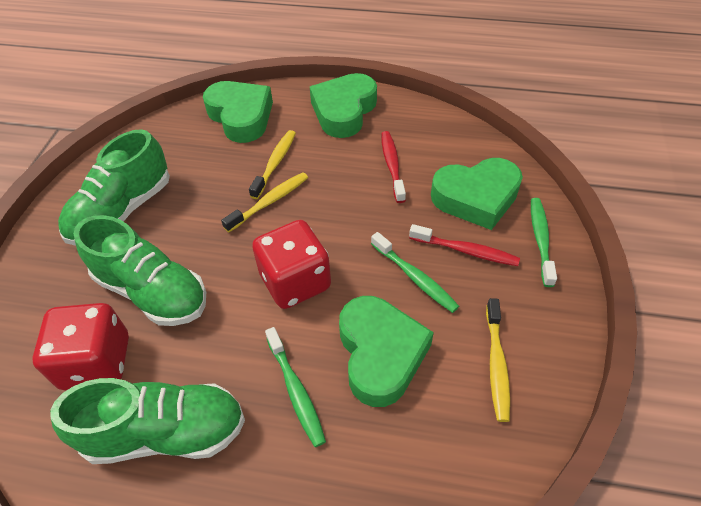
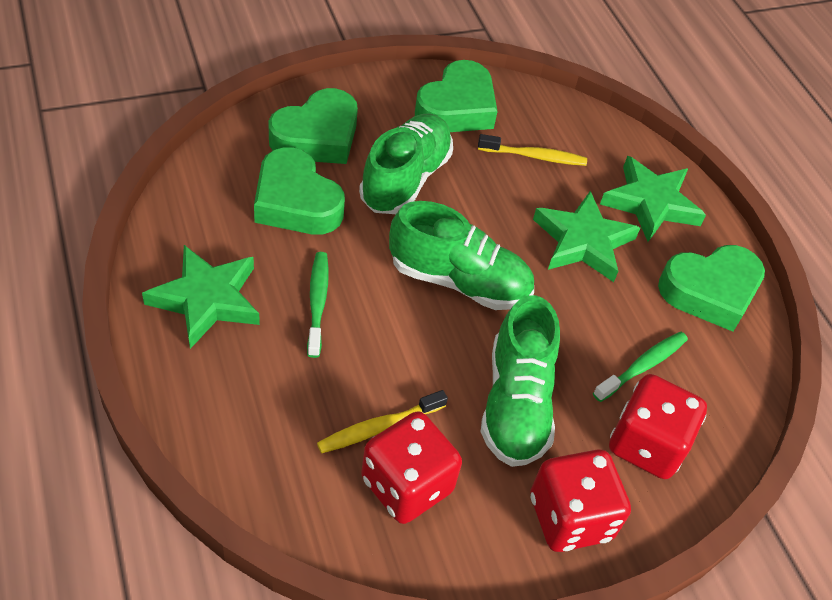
green star: 0 -> 3
green toothbrush: 3 -> 2
red dice: 2 -> 3
red toothbrush: 2 -> 0
yellow toothbrush: 3 -> 2

